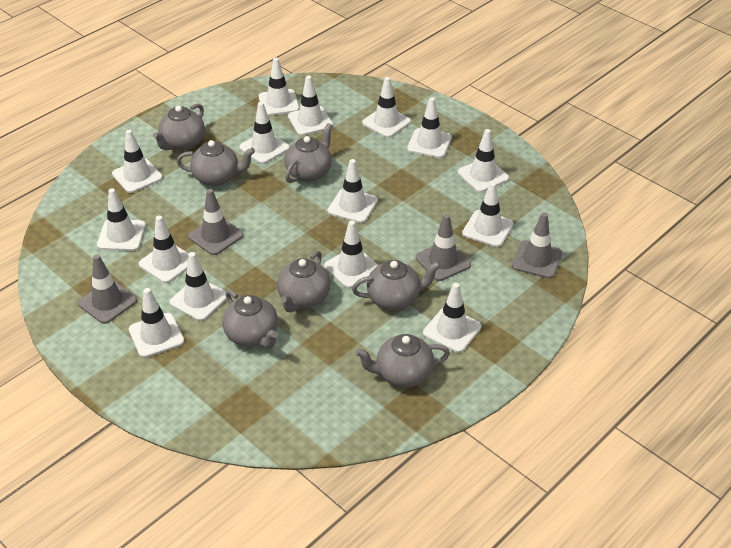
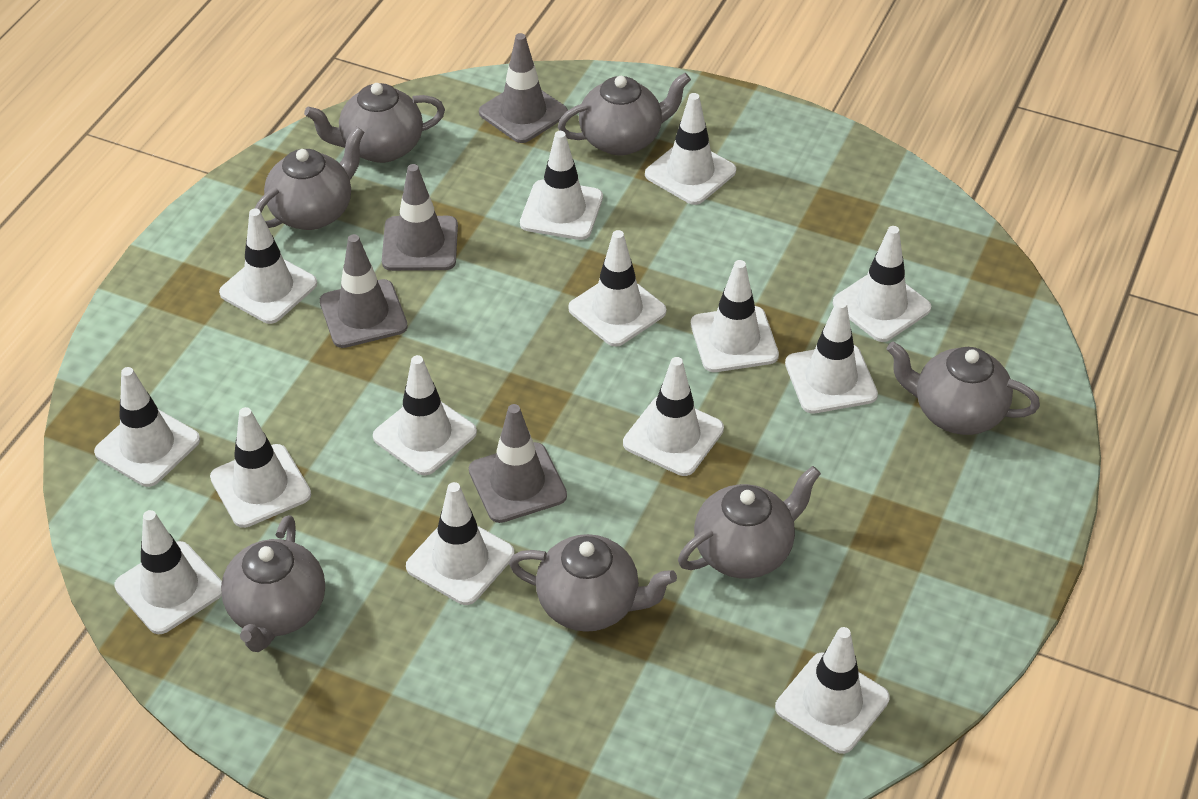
white traffic cone: 15 -> 14

